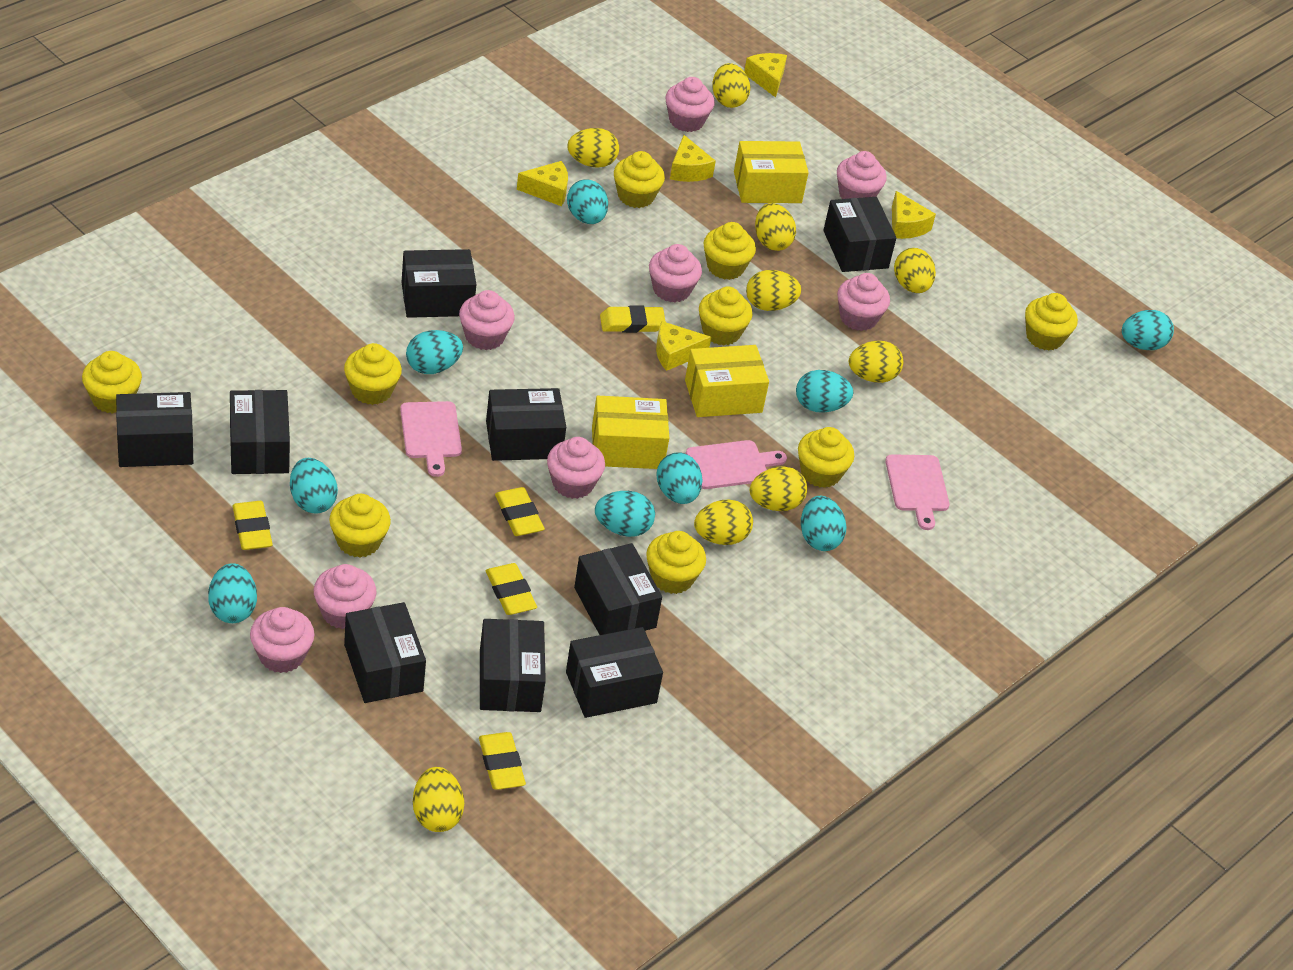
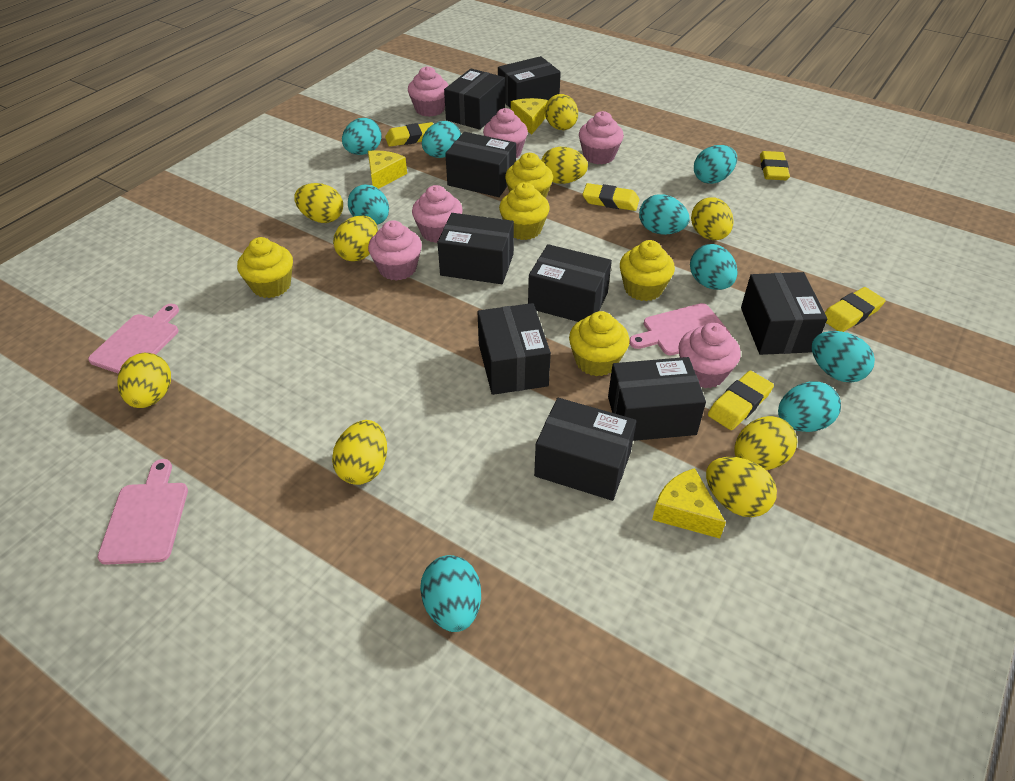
pink cupcake: 8 -> 6
yellow box: 3 -> 0
yellow cheese: 5 -> 3
yellow cupcake: 9 -> 5

